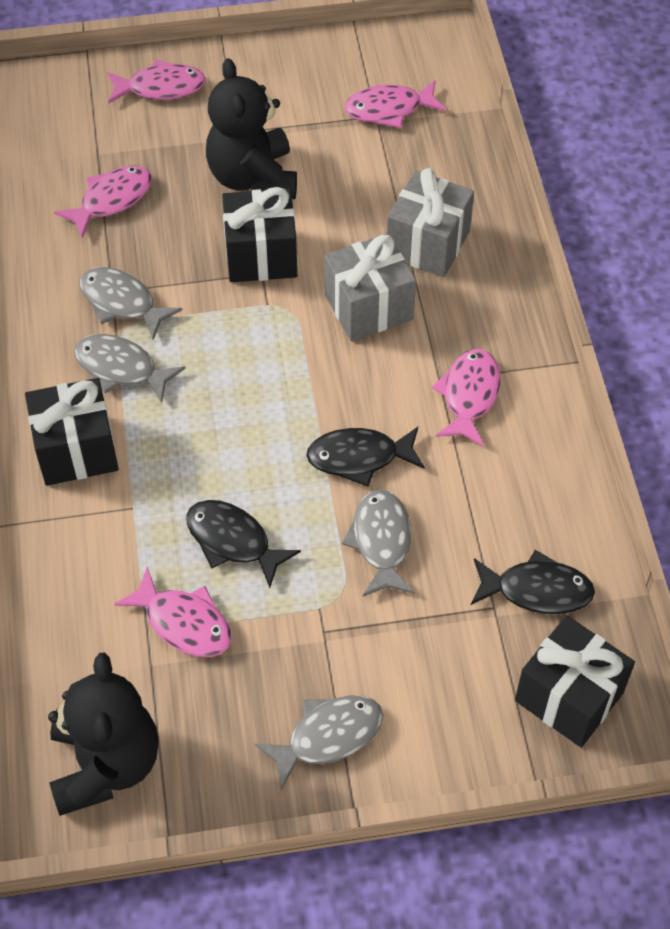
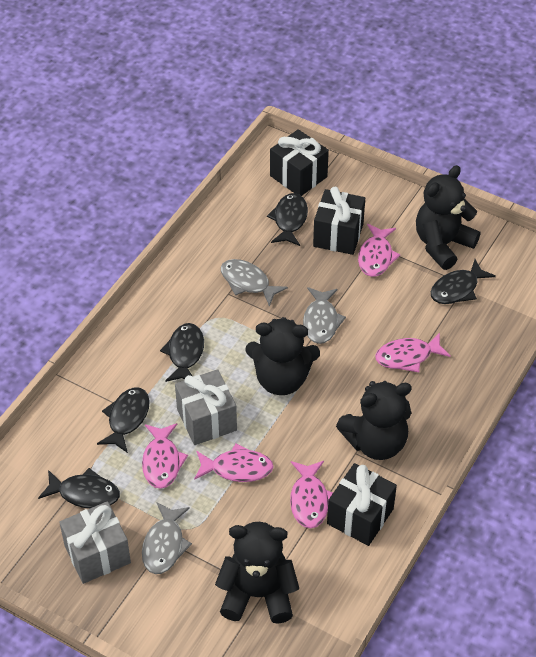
black fish: 3 -> 5
black teddy bear: 2 -> 4
grey fish: 4 -> 3

